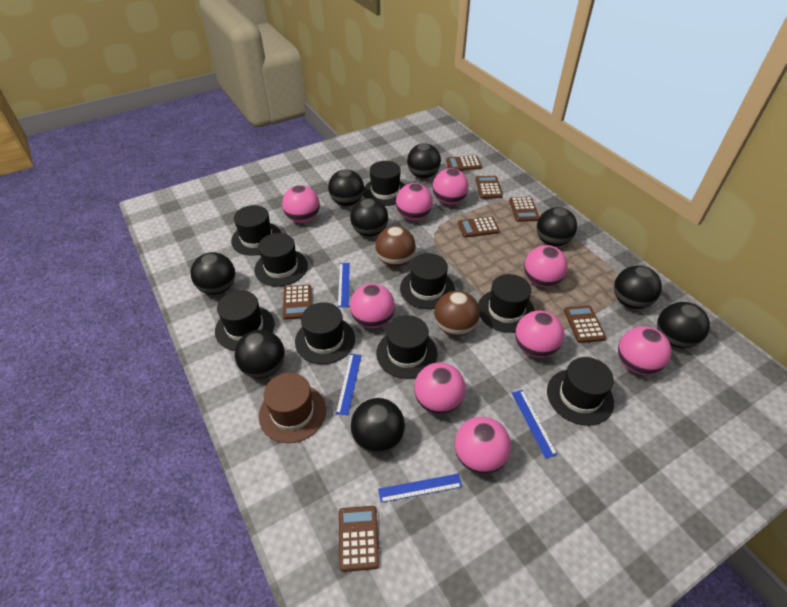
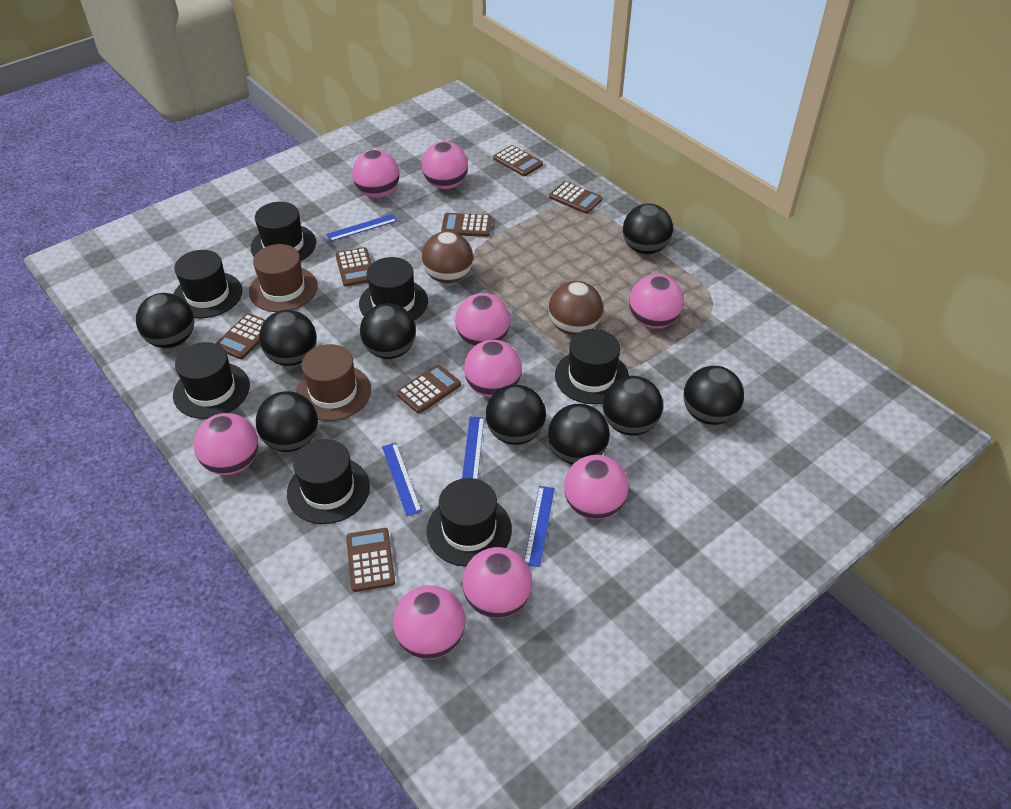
black hat: 9 -> 7
brown hat: 1 -> 2

